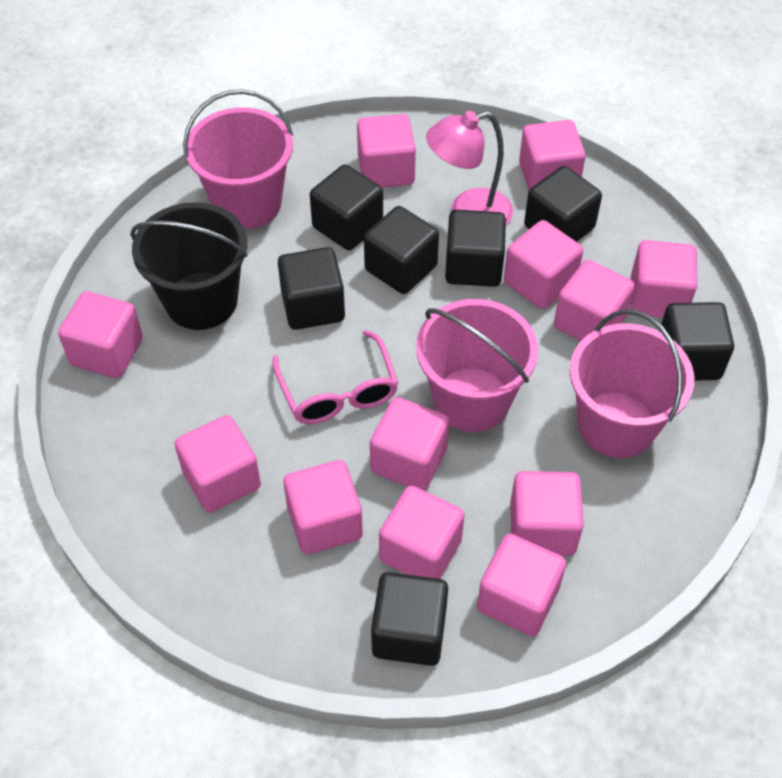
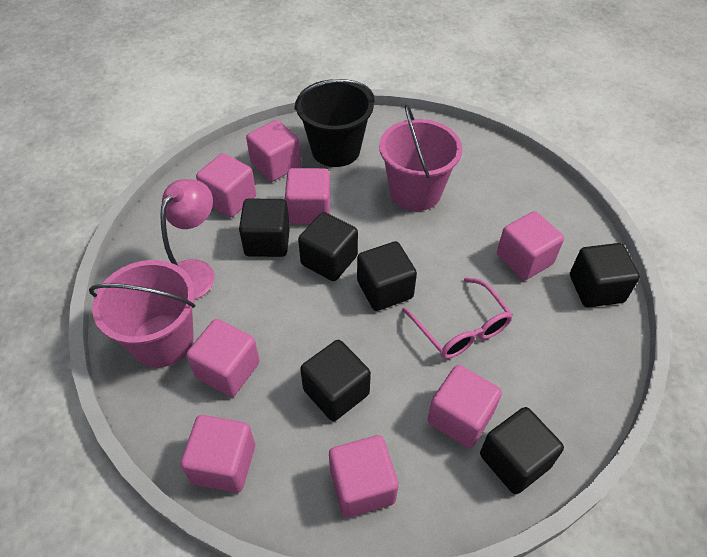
black cube: 7 -> 6
pink bucket: 3 -> 2
pink cube: 12 -> 8

